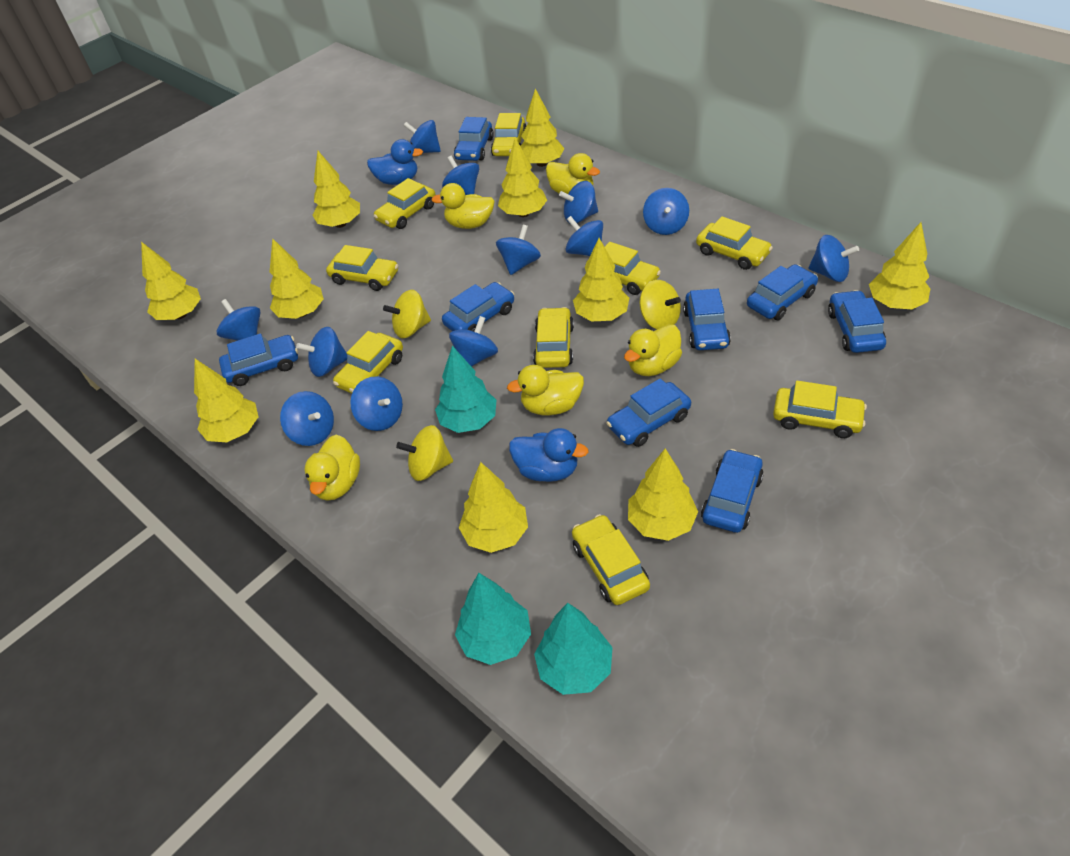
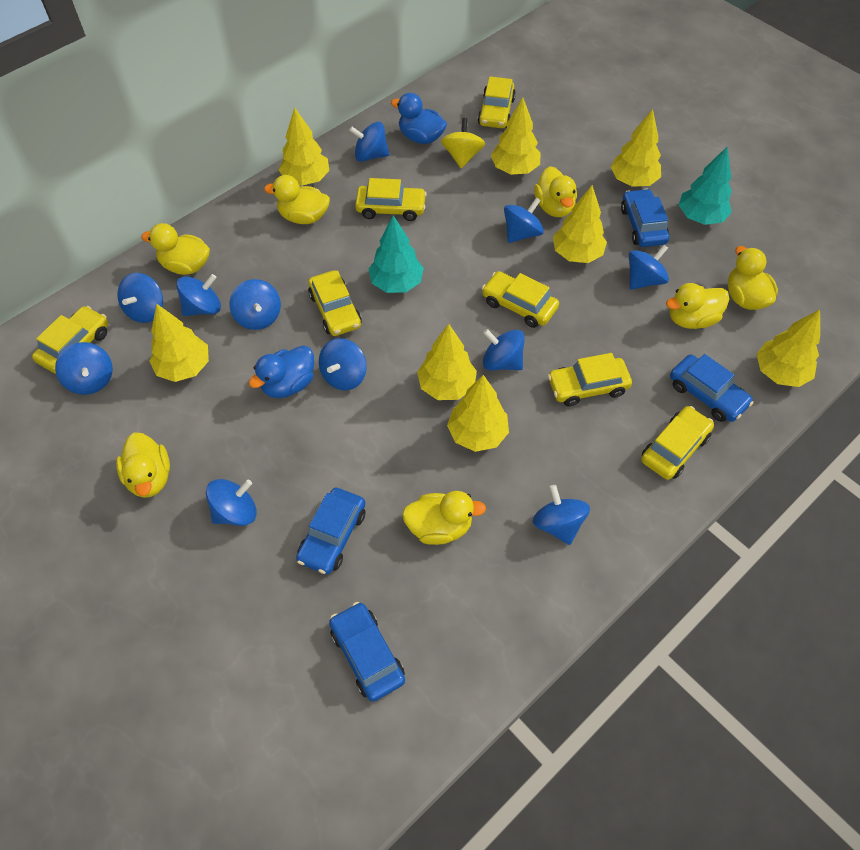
blue car: 8 -> 4
blue spinning top: 12 -> 11
turquoise tree: 3 -> 2
yellow car: 9 -> 7
yellow duck: 5 -> 7
yellow spinning top: 3 -> 1
yellow tree: 10 -> 8

